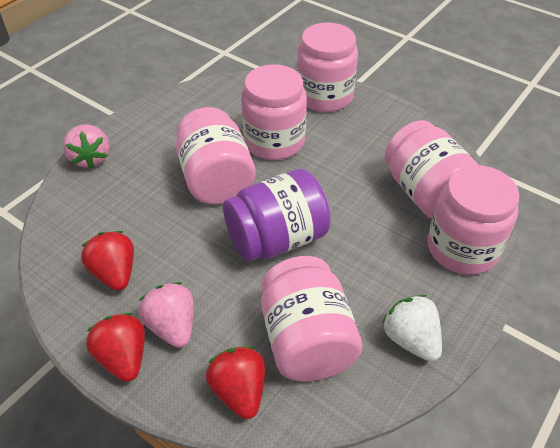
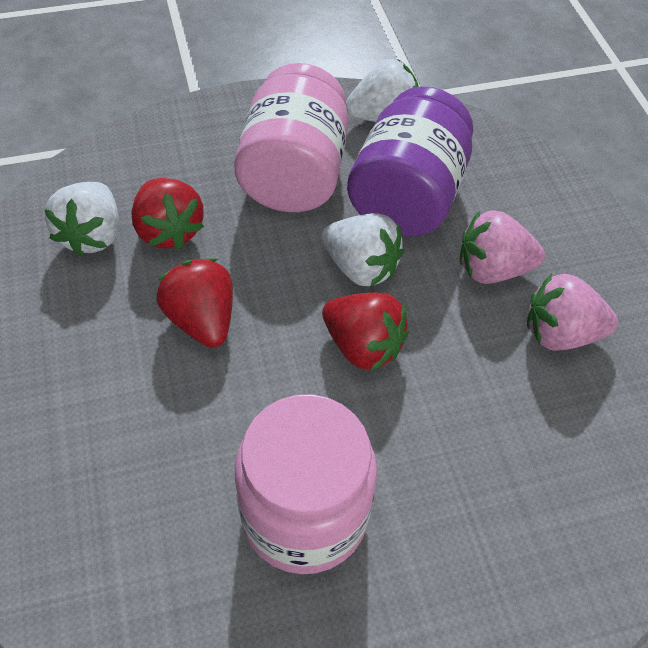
pink jar: 6 -> 2
white strawberry: 1 -> 3

